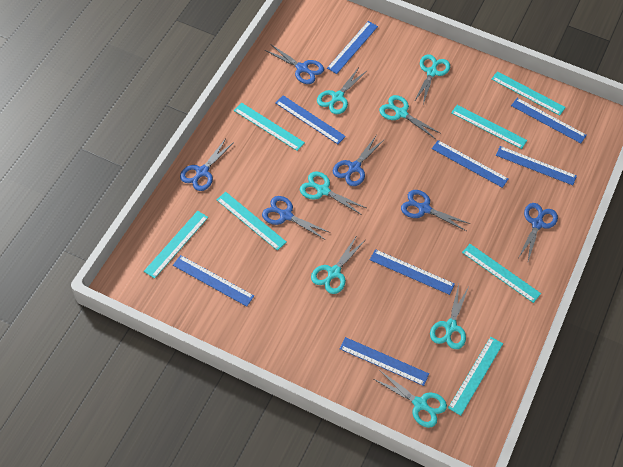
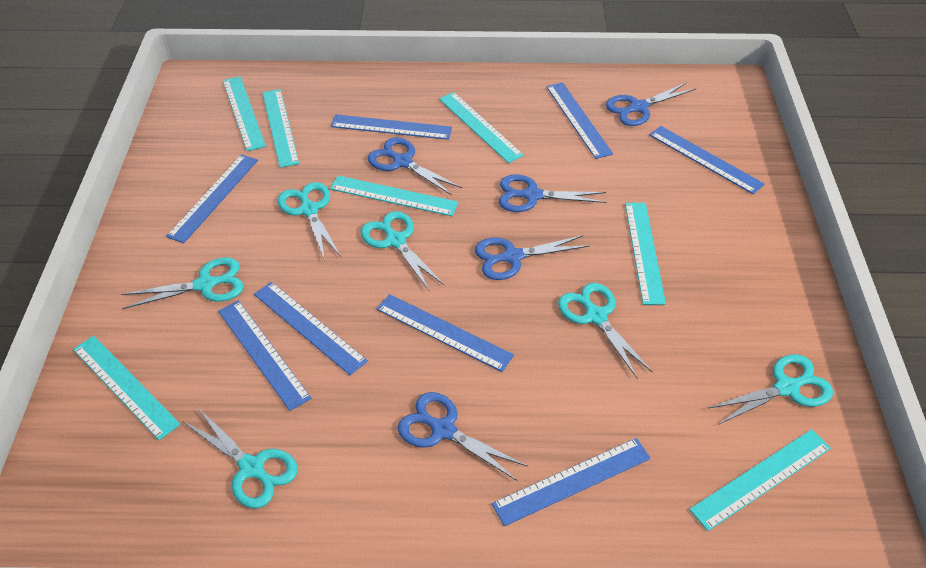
blue scissors: 6 -> 5
turquoise scissors: 7 -> 6

